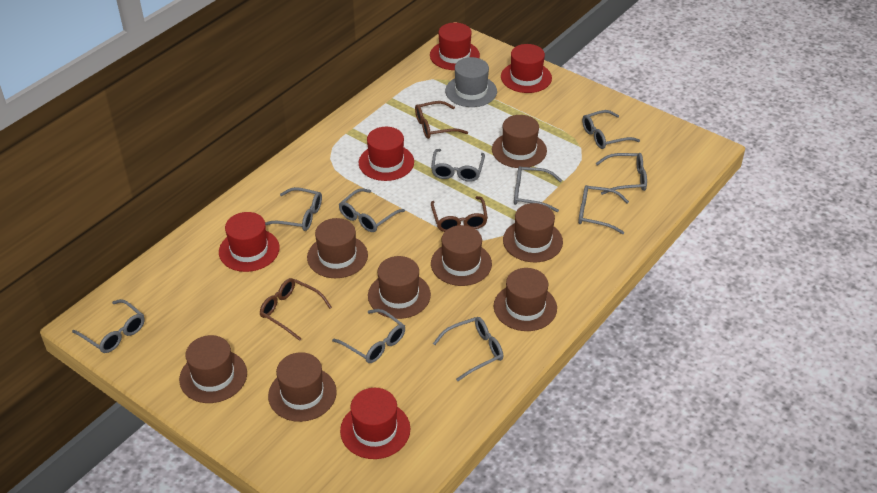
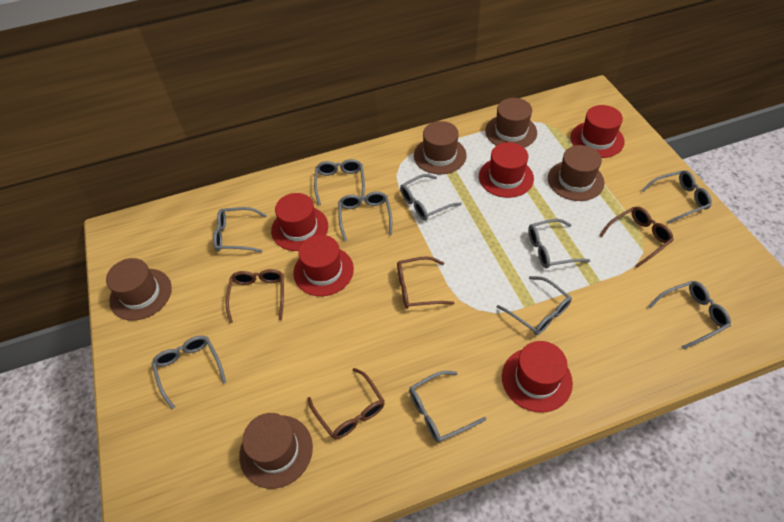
brown glasses: 3 -> 4
brown hat: 8 -> 5
grey hat: 1 -> 0

